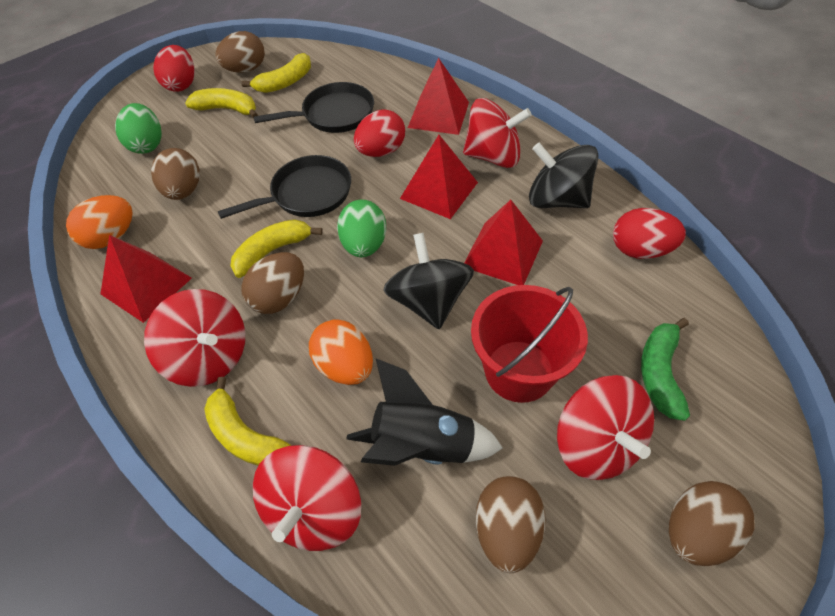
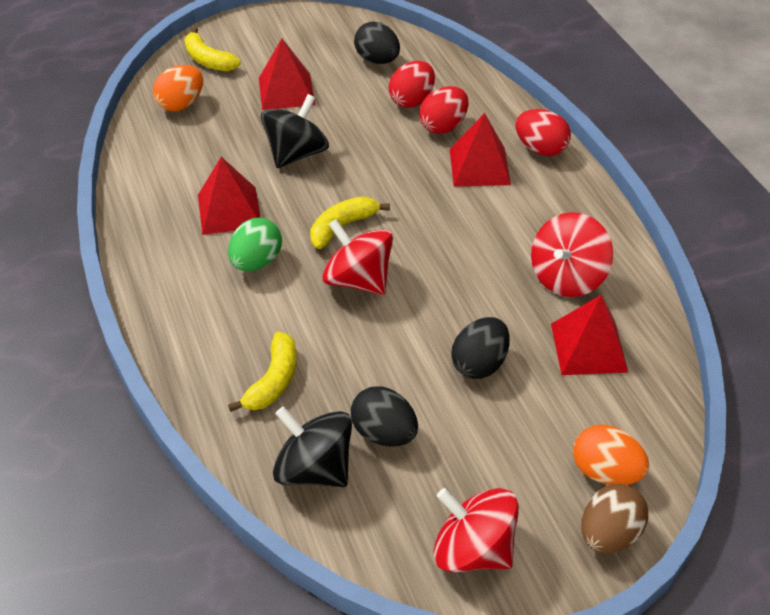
black egg: 0 -> 3
black pan: 2 -> 0
black rocket: 1 -> 0
brown egg: 5 -> 1
green banana: 1 -> 0
green egg: 2 -> 1
red bucket: 1 -> 0
red spinning top: 4 -> 3
yellow banana: 4 -> 3

